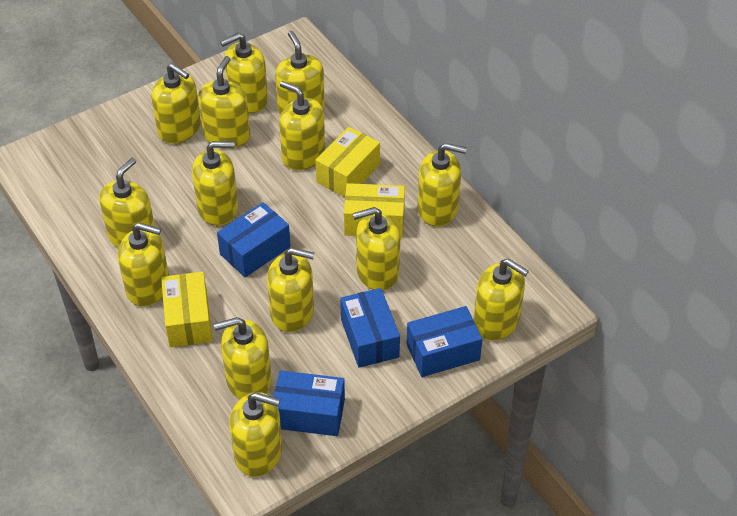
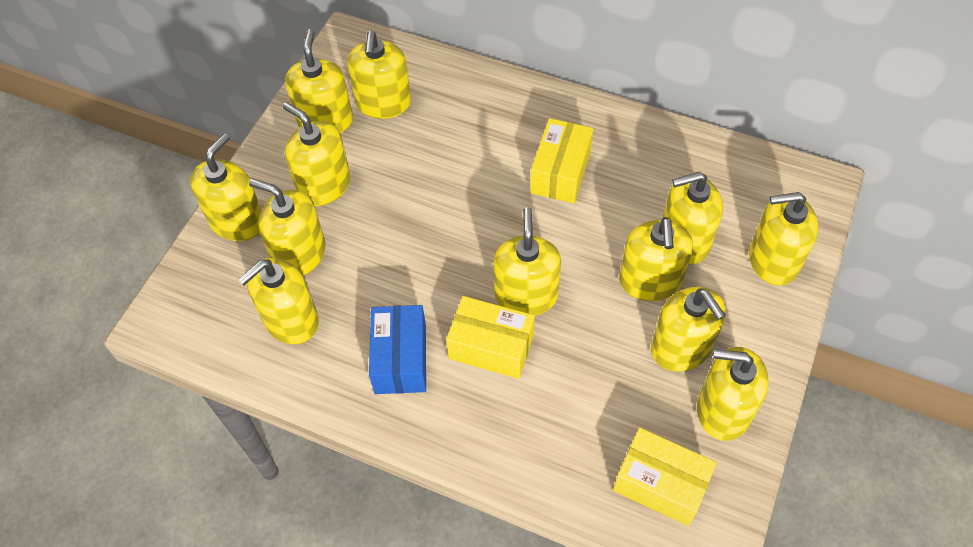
blue box: 4 -> 1
yellow soap dispenser: 14 -> 12

